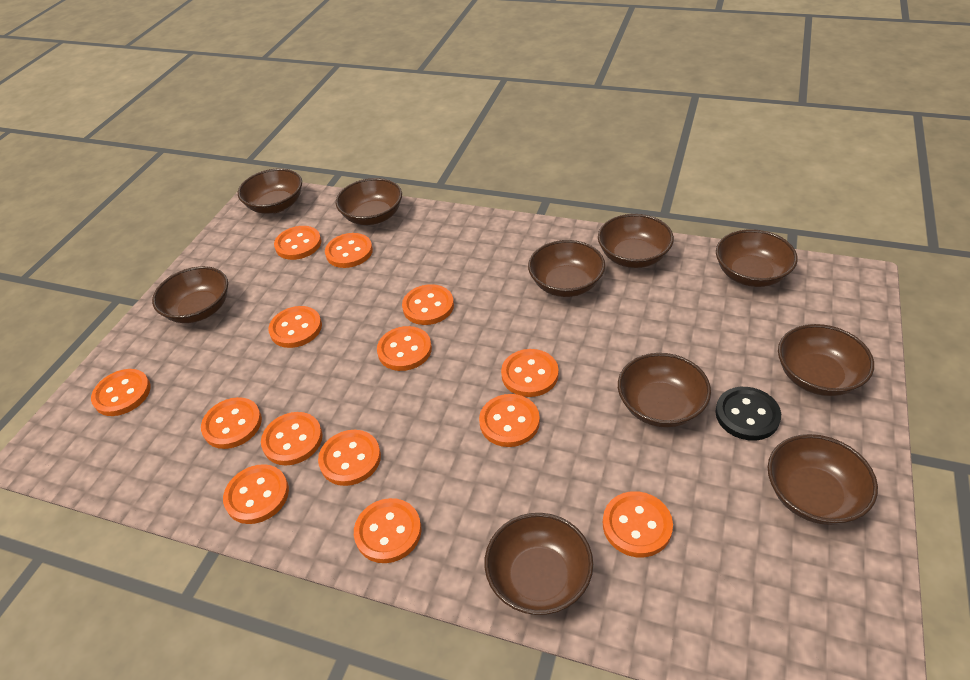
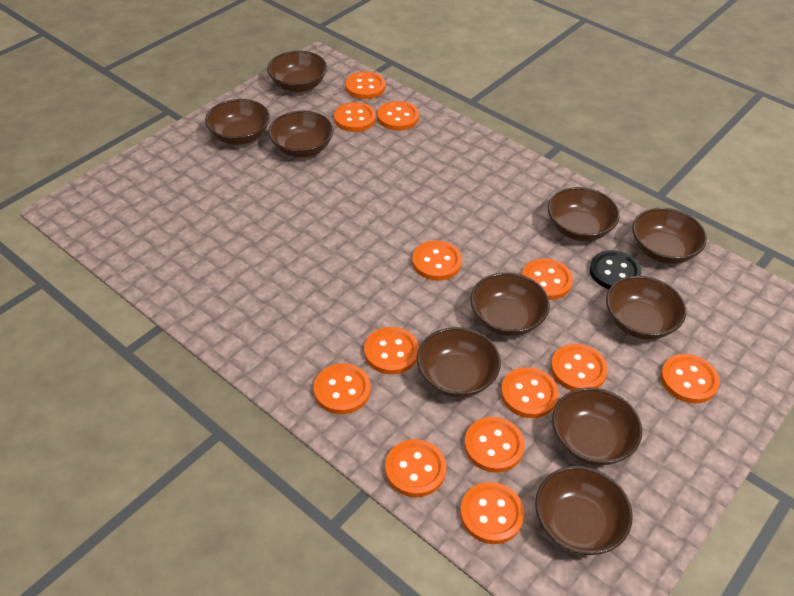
orange button: 14 -> 13

